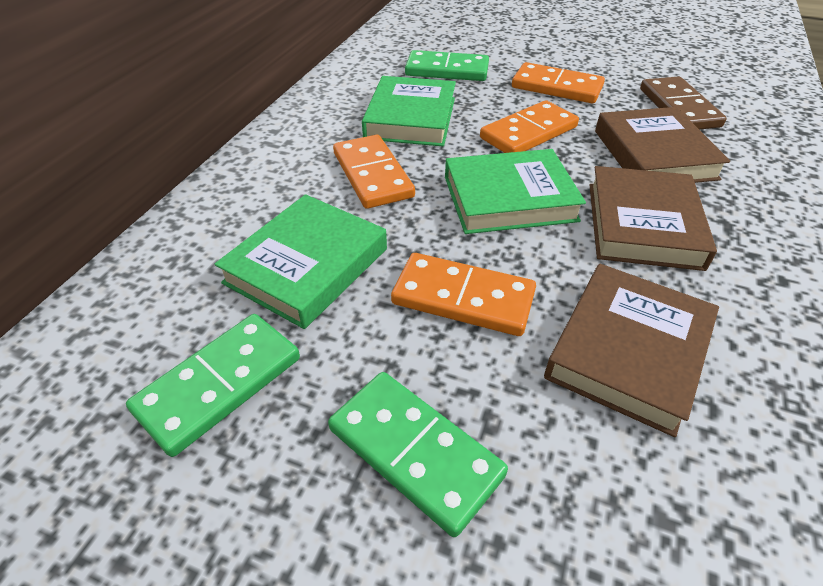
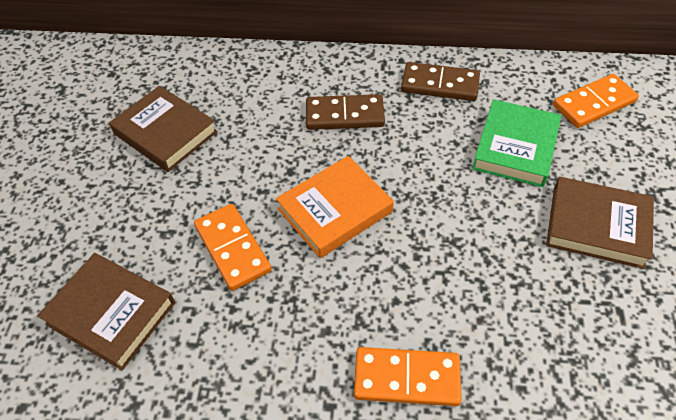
brown domino: 1 -> 2
green book: 3 -> 1
green domino: 3 -> 0
orange book: 0 -> 1
orange domino: 4 -> 3

